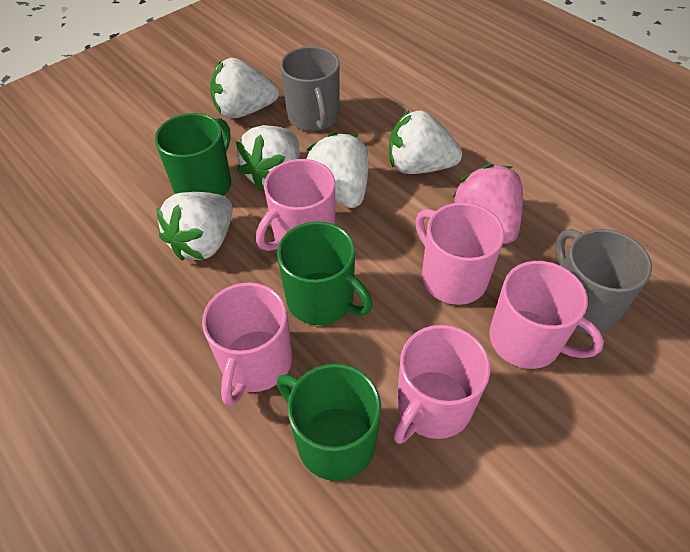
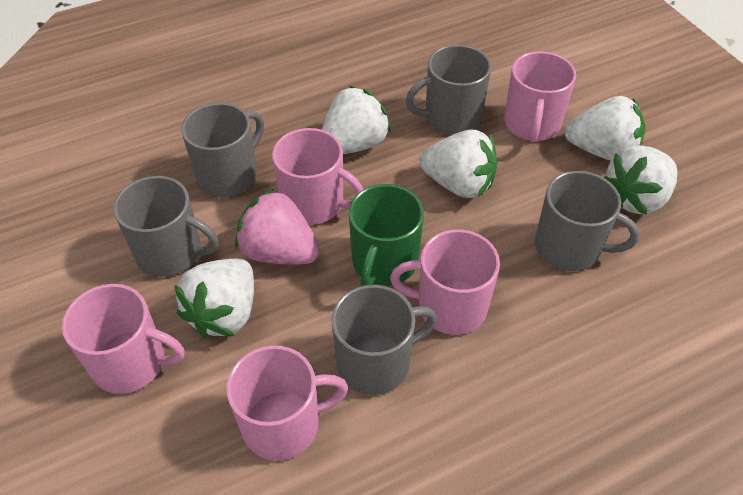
green mug: 3 -> 1
grey mug: 2 -> 5

